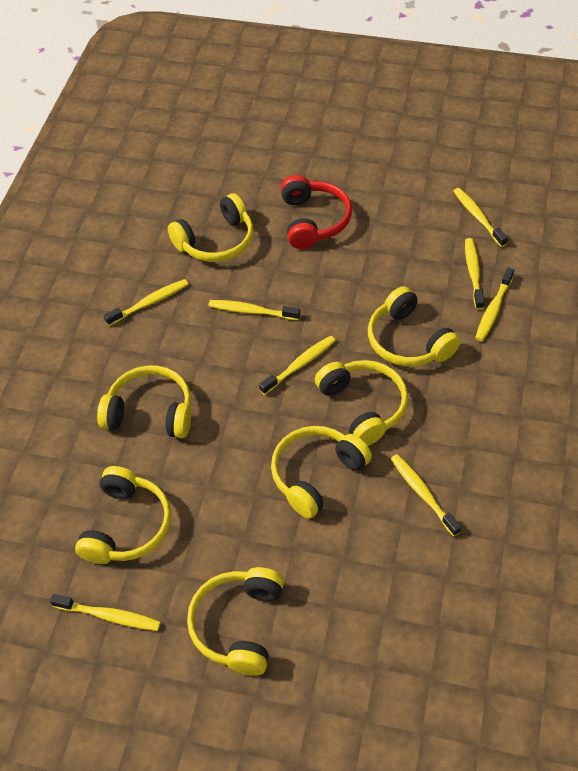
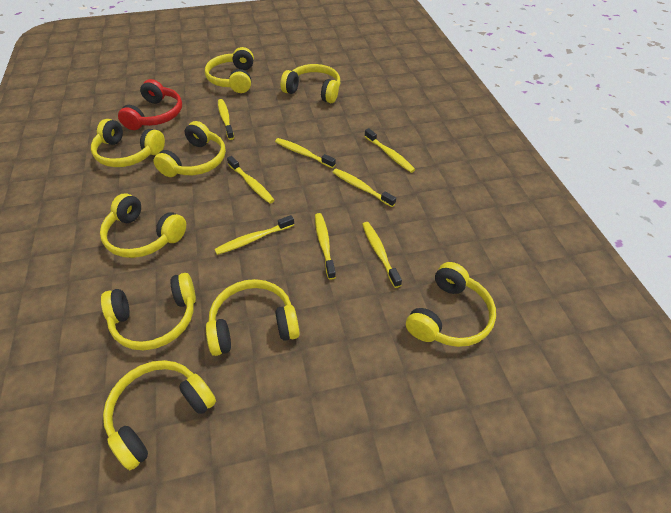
yellow headphones: 7 -> 9

